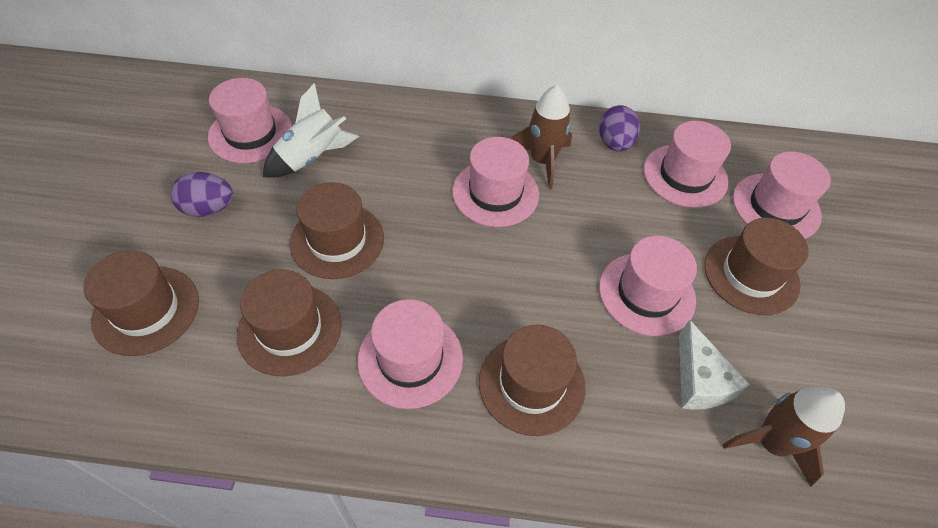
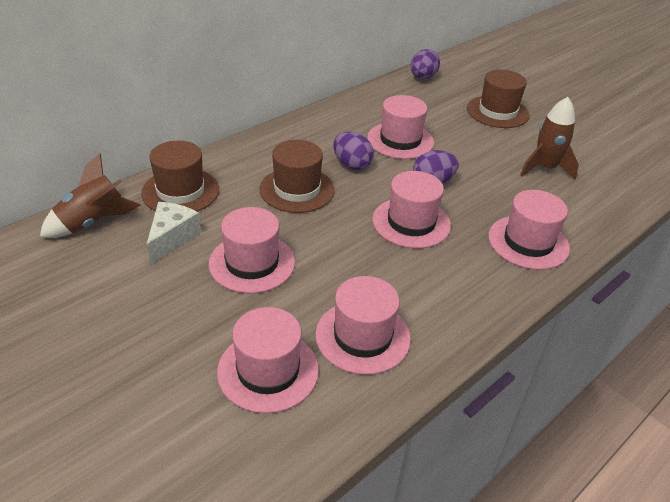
brown hat: 5 -> 3
purple egg: 2 -> 3
white rocket: 1 -> 0

